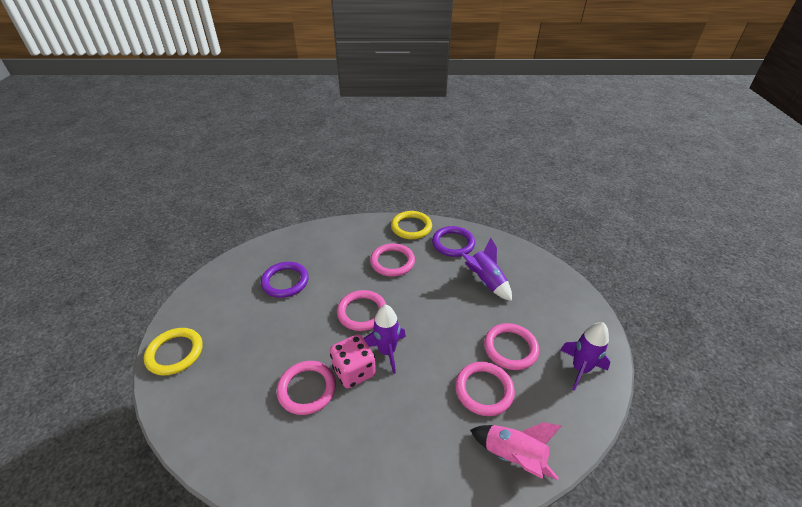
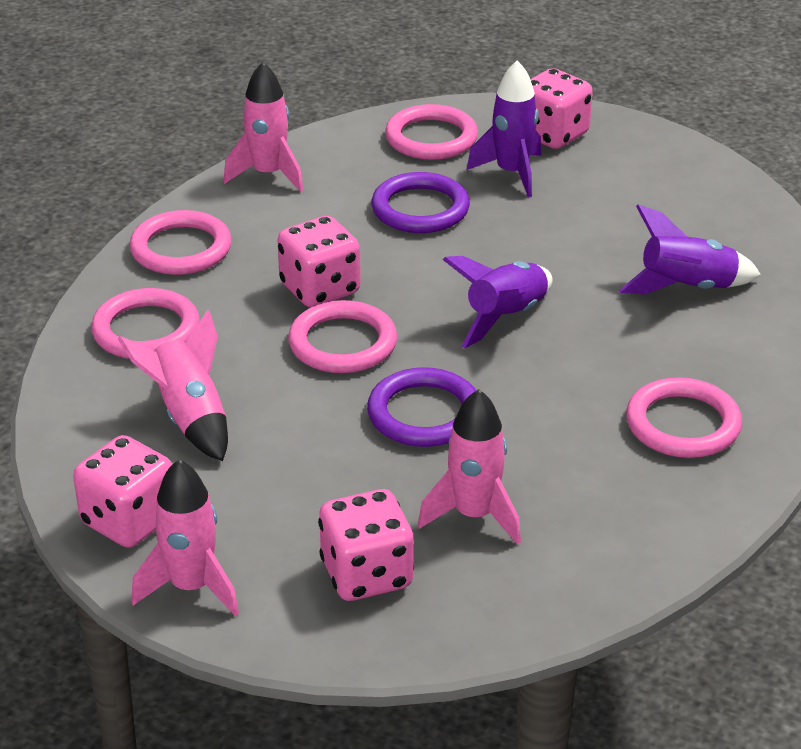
pink dice: 1 -> 4
pink rocket: 1 -> 4
yellow ring: 2 -> 0

